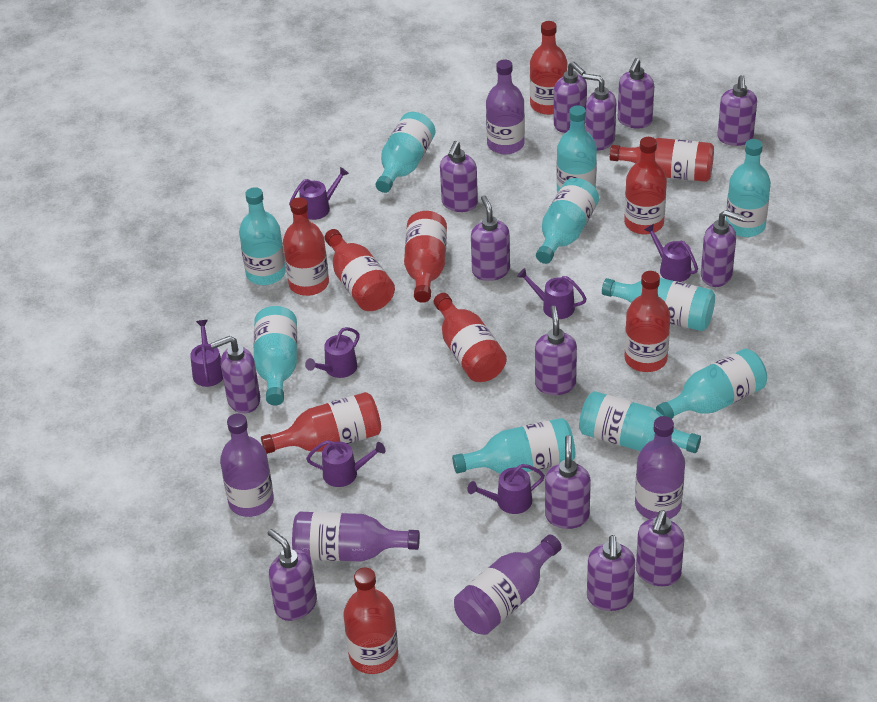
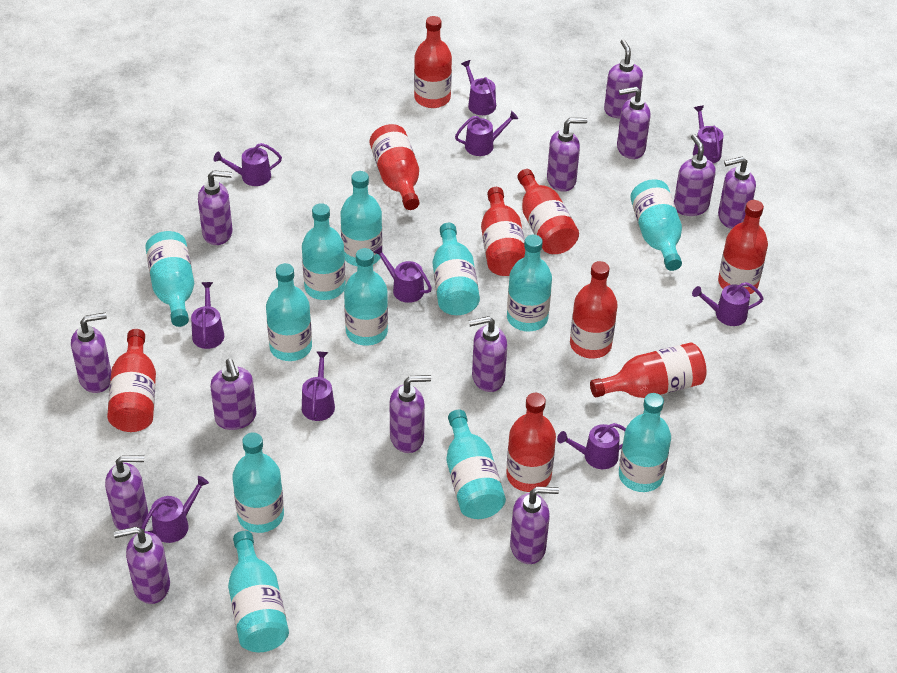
purple bottle: 5 -> 0
purple watering can: 7 -> 10
red bottle: 10 -> 9
turquoise bottle: 10 -> 12

